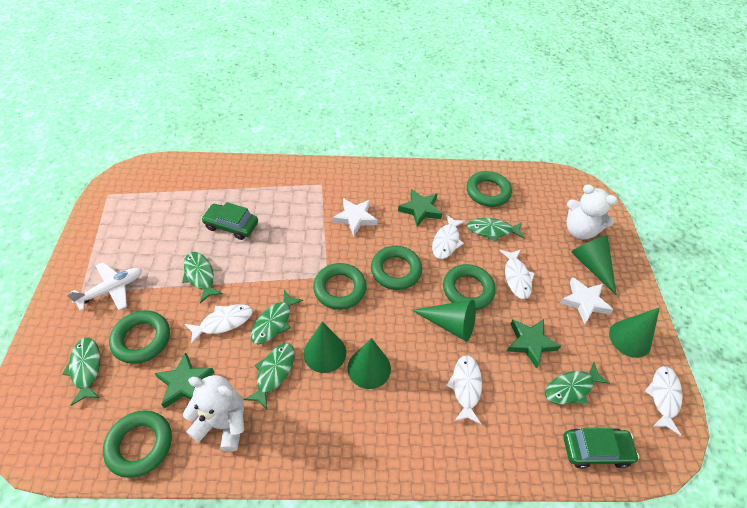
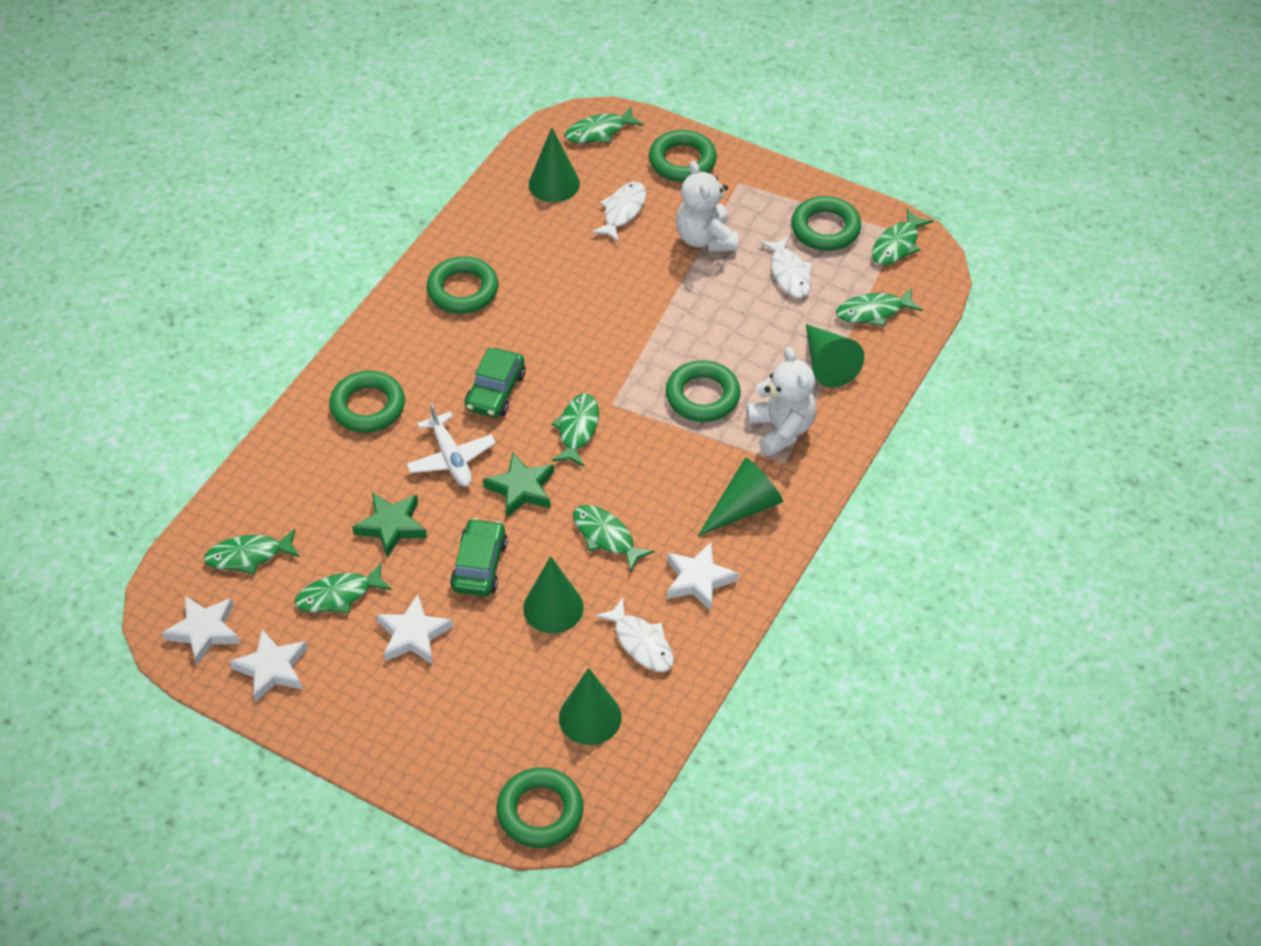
green fish: 6 -> 7
green star: 3 -> 2
white fish: 5 -> 3
white star: 2 -> 4

